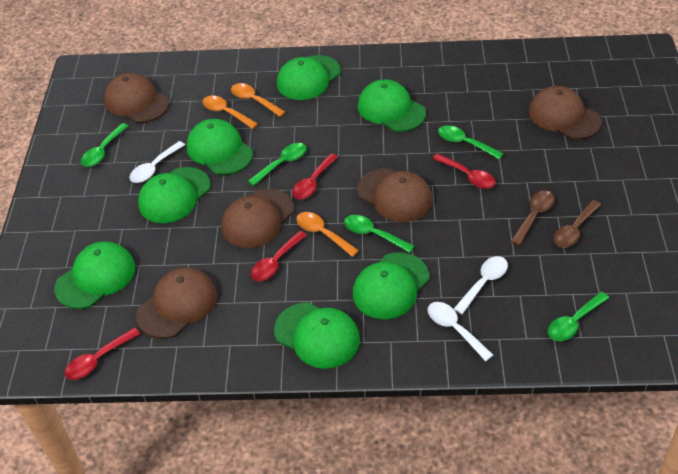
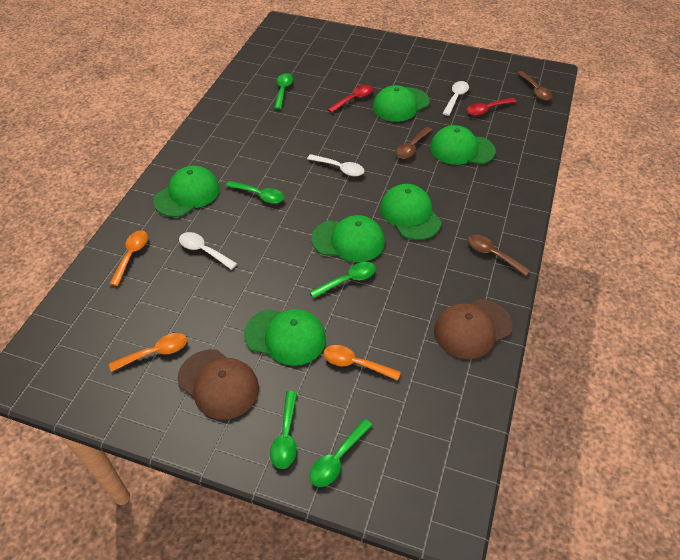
brown cap: 5 -> 2
brown spoon: 2 -> 3
green cap: 7 -> 6
red spoon: 4 -> 2

